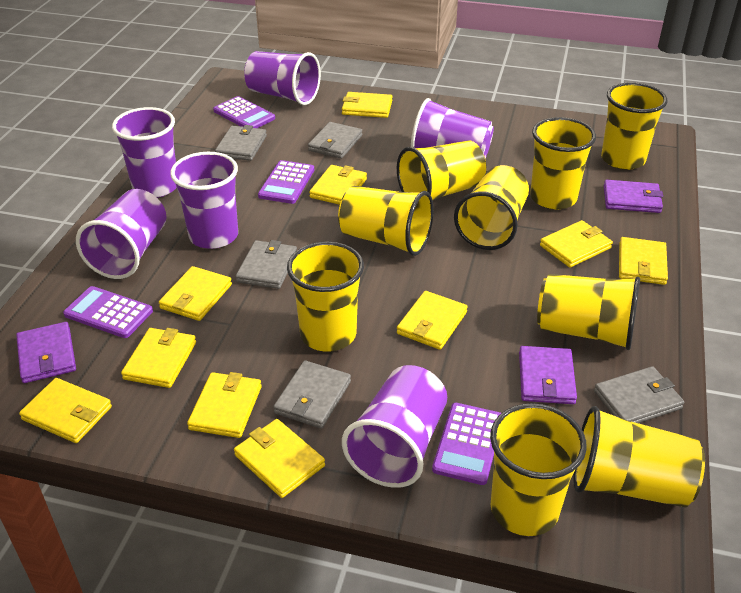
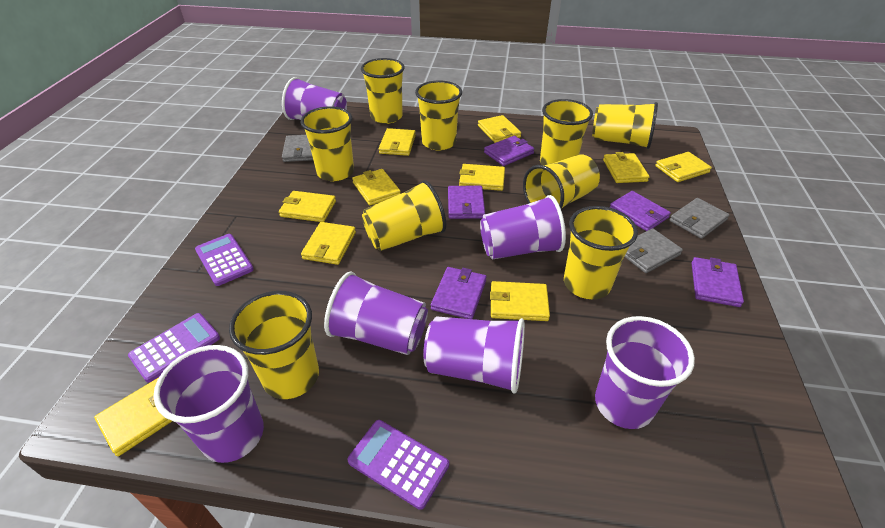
grey wallet: 5 -> 3
purple calculator: 4 -> 3
purple wallet: 3 -> 5

